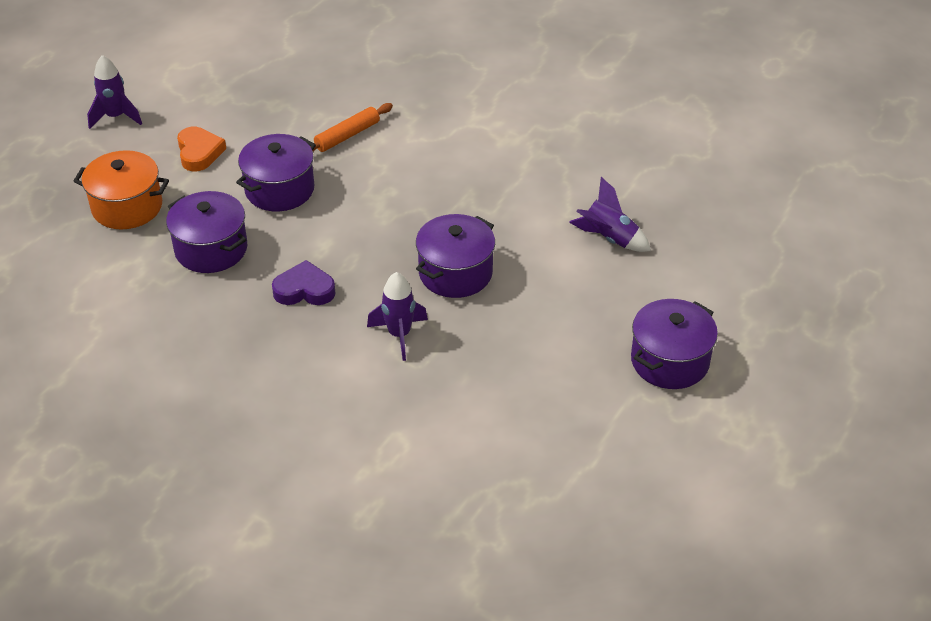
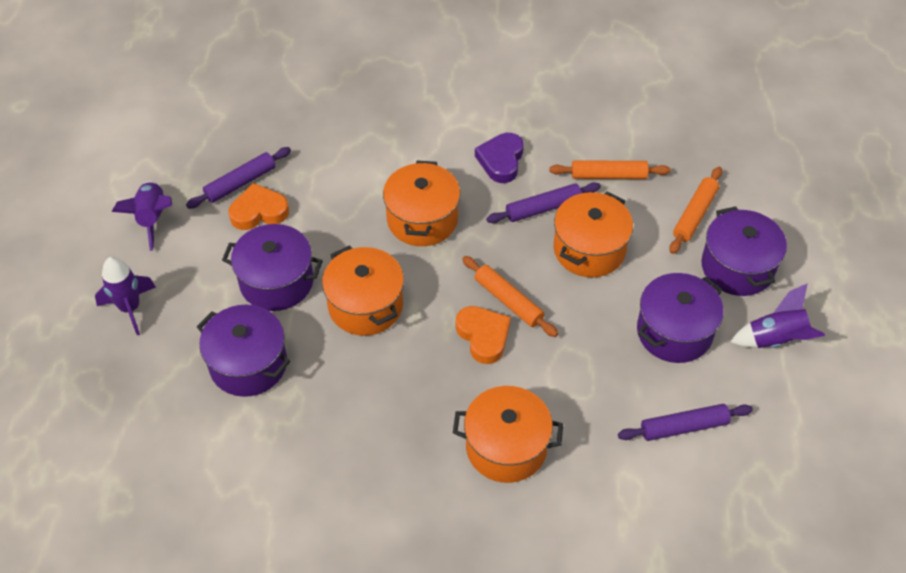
orange heart: 1 -> 2
orange pot: 1 -> 4
orange rolling pin: 1 -> 3
purple rolling pin: 0 -> 3

